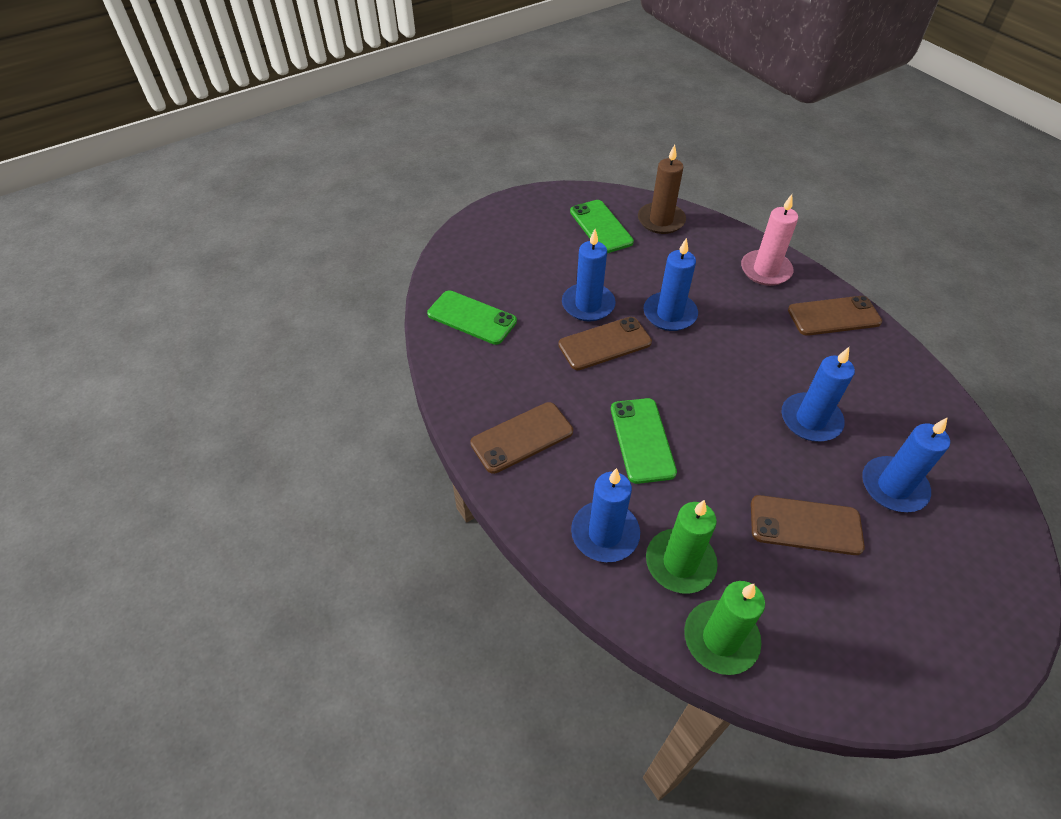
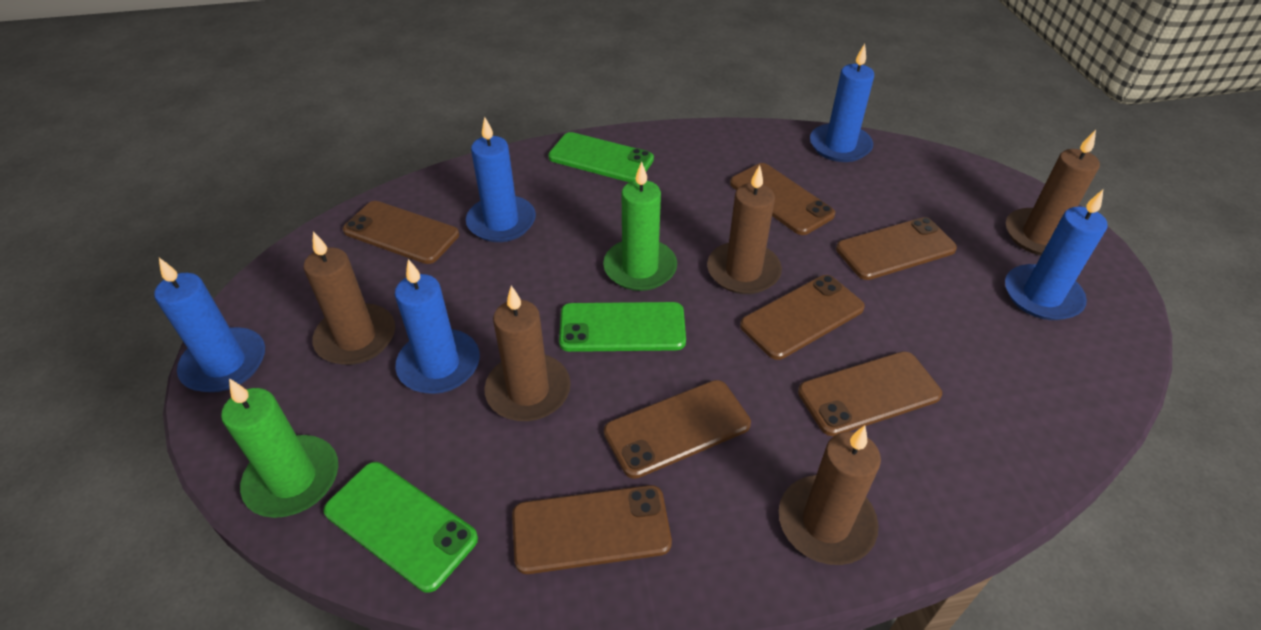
brown candle: 1 -> 5
brown phone: 4 -> 7
pink candle: 1 -> 0

